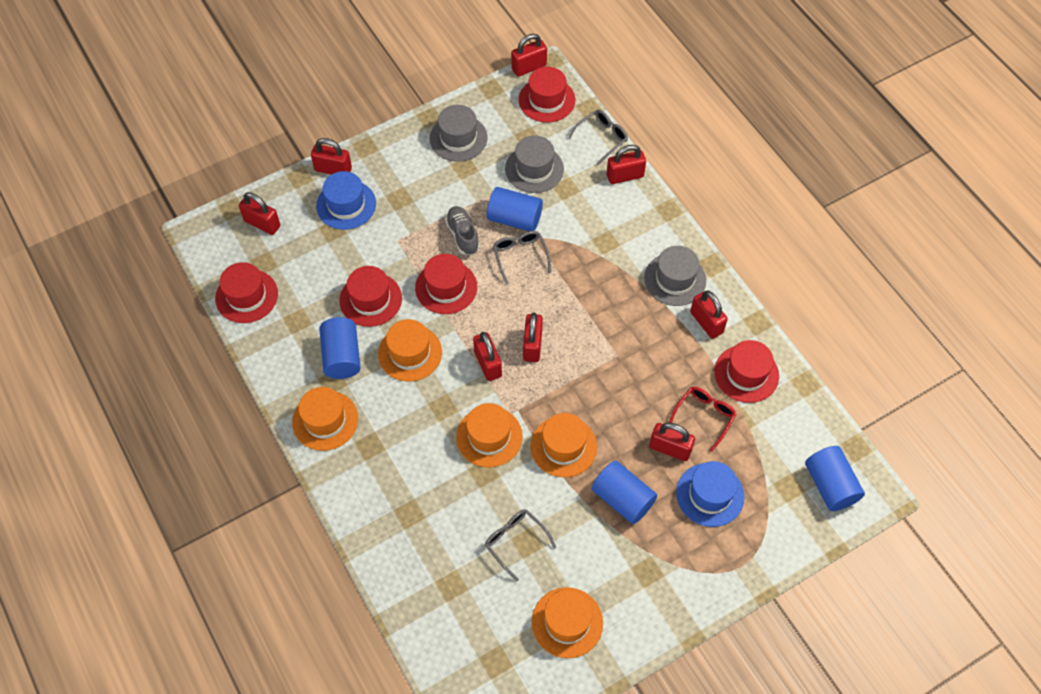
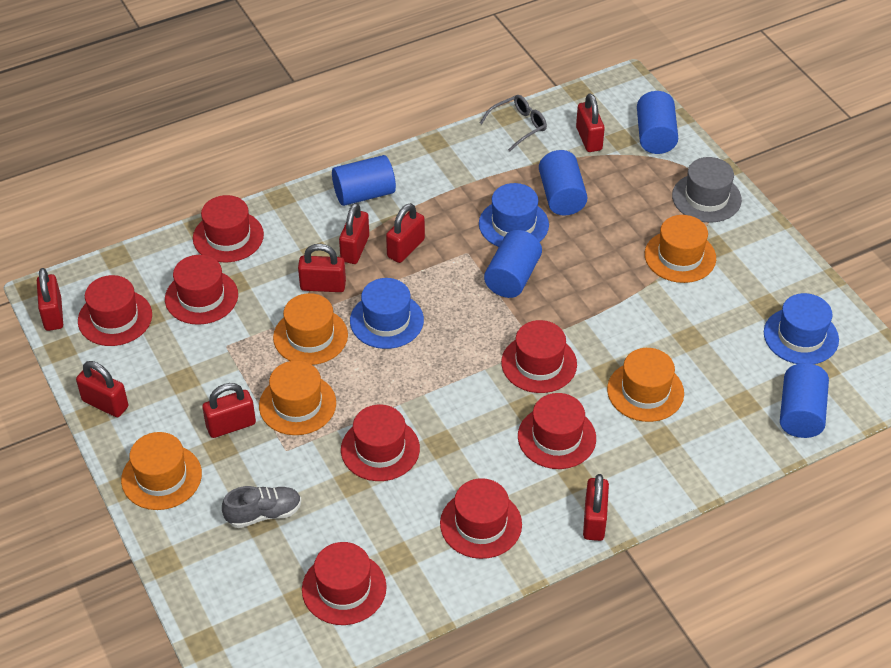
blue cylinder: 4 -> 5
blue hat: 2 -> 3
grey glasses: 3 -> 1
grey hat: 3 -> 1
red glasses: 1 -> 0
red hat: 5 -> 8

